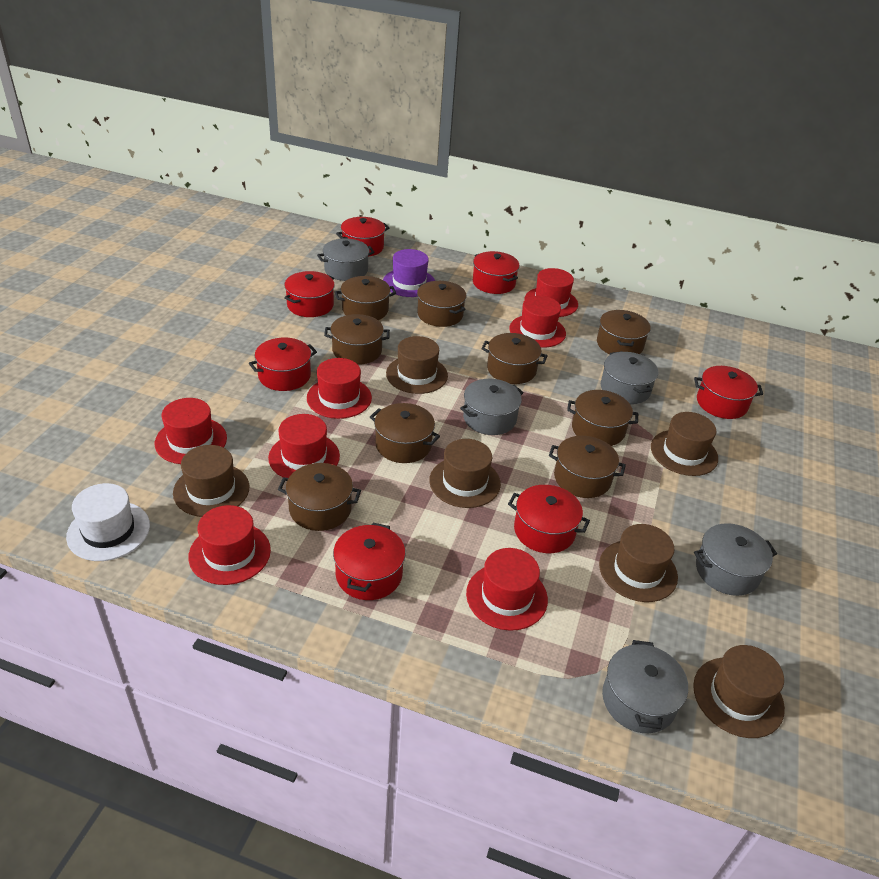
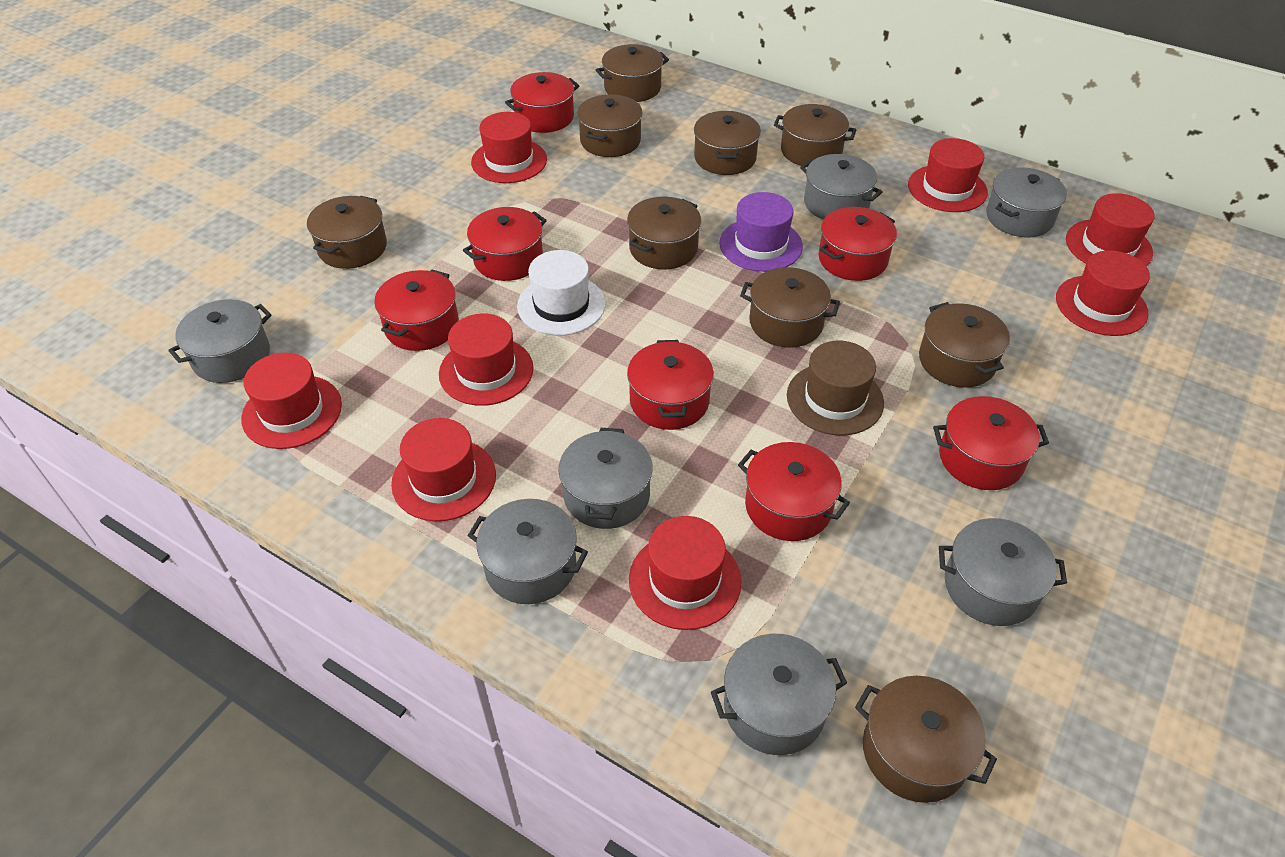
brown hat: 6 -> 1
grey pot: 5 -> 7
red hat: 7 -> 8

